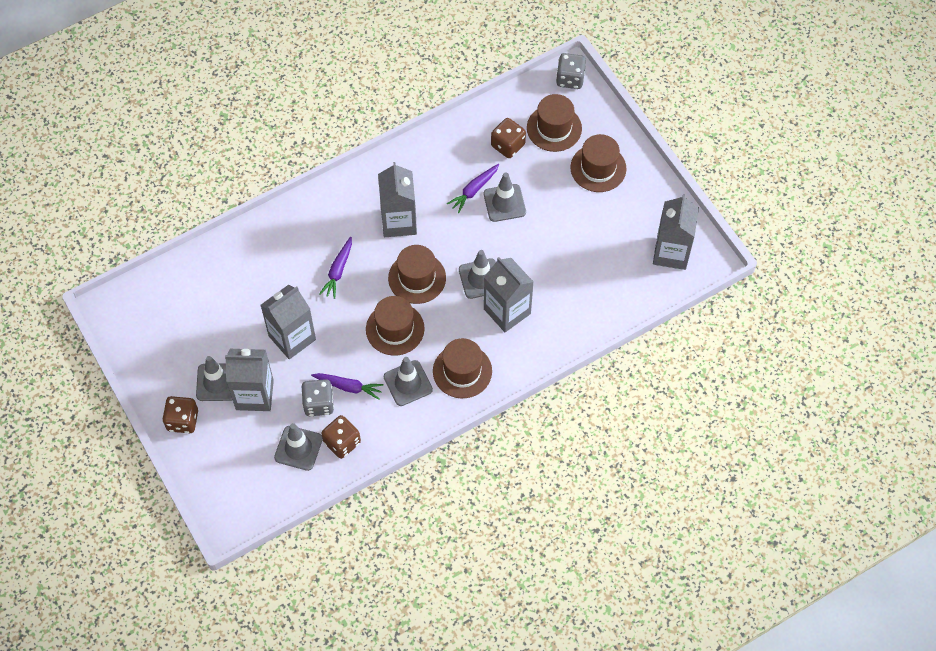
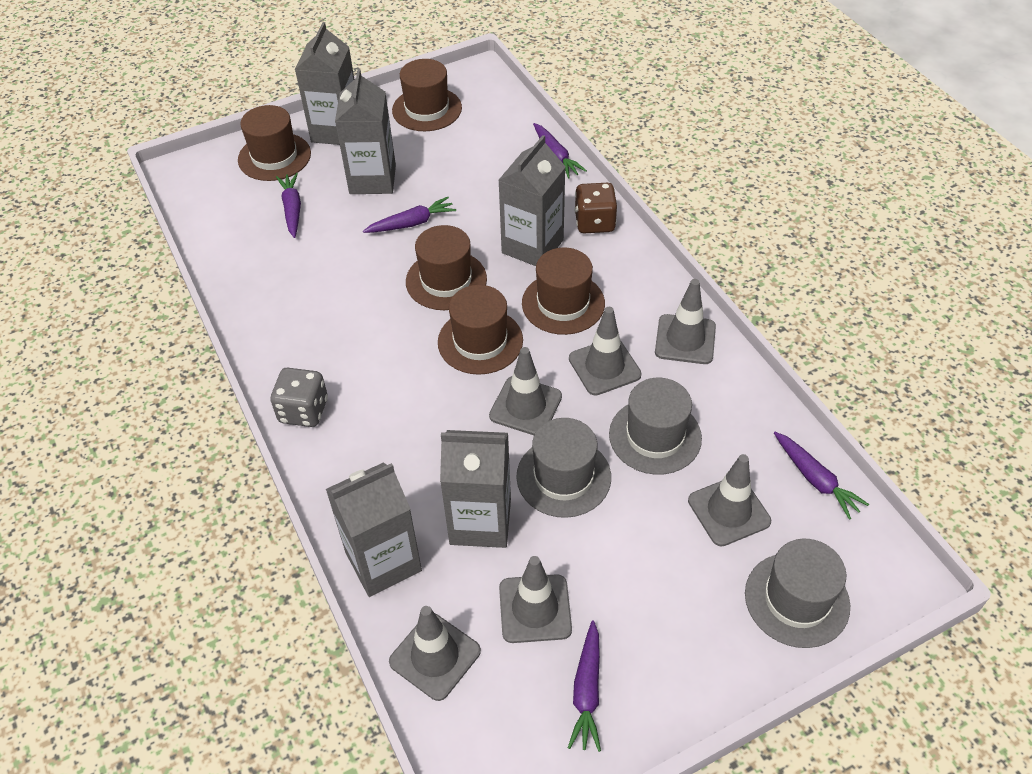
brown dice: 3 -> 1
grey dice: 2 -> 1
grey hat: 0 -> 3
grey traffic cone: 5 -> 6
purple carrot: 3 -> 5

